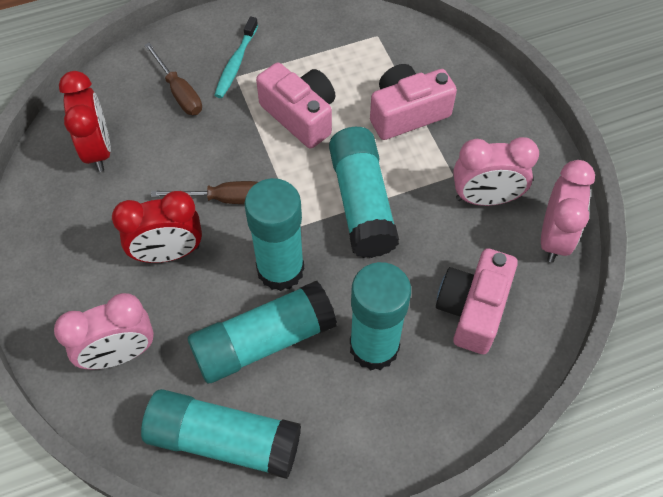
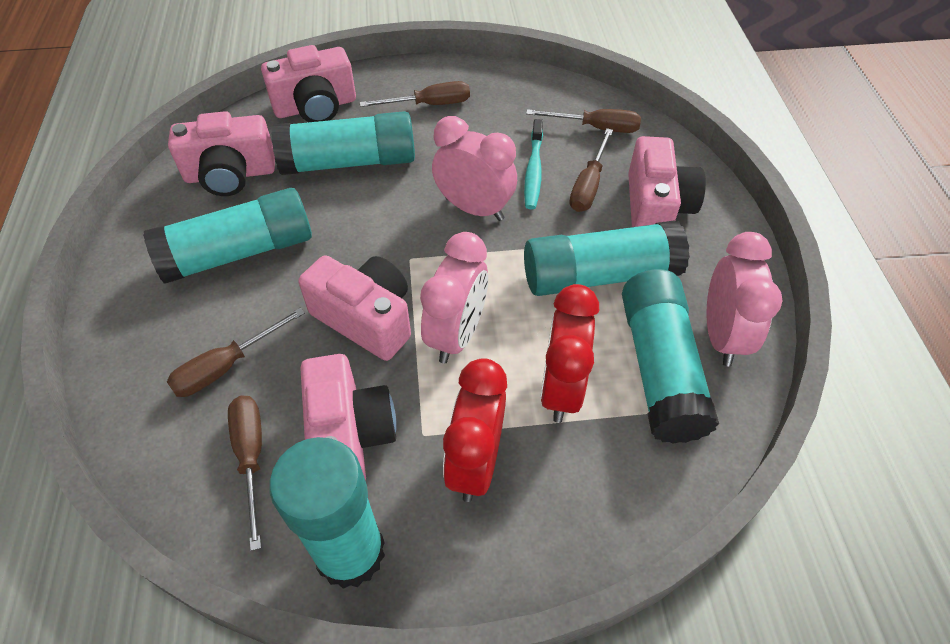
brown screwdriver: 2 -> 5
pink camera: 3 -> 5

